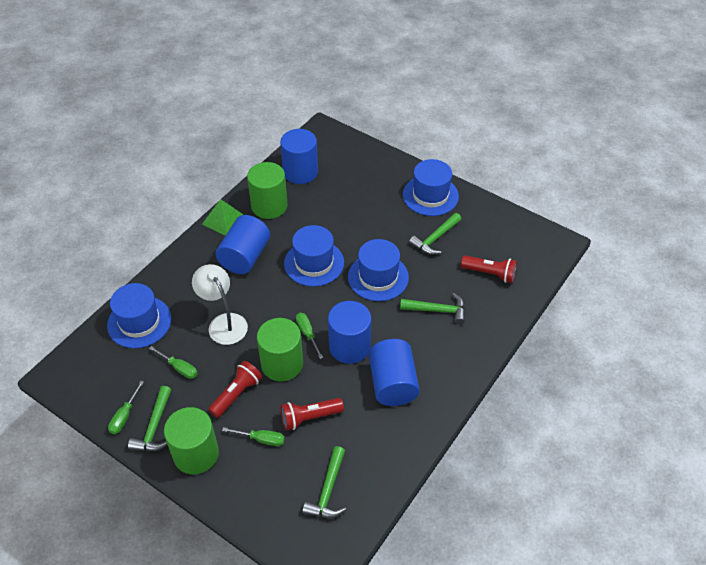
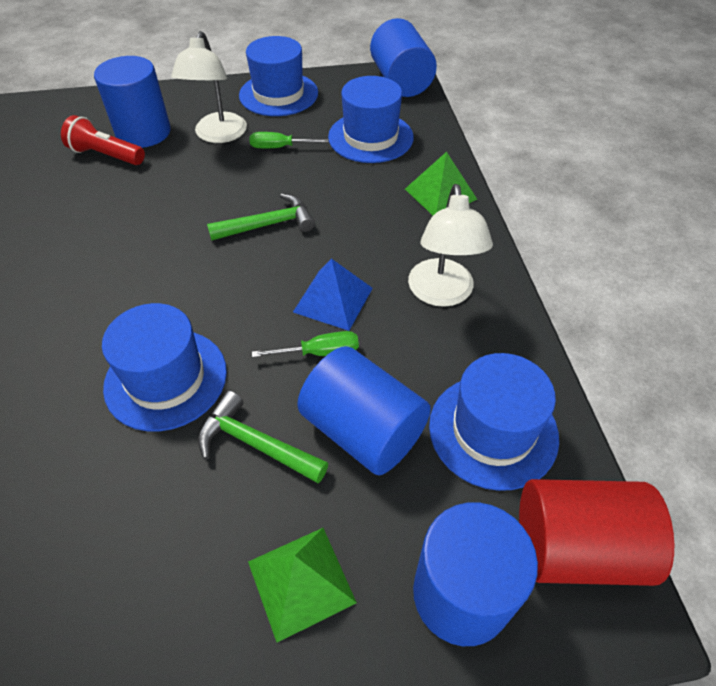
blue pyramid: 0 -> 1
green cylinder: 3 -> 0
green hammer: 4 -> 2
green pyramid: 1 -> 2
green screwdriver: 4 -> 2
red cylinder: 0 -> 1
red flashlight: 3 -> 1
white lamp: 1 -> 2

